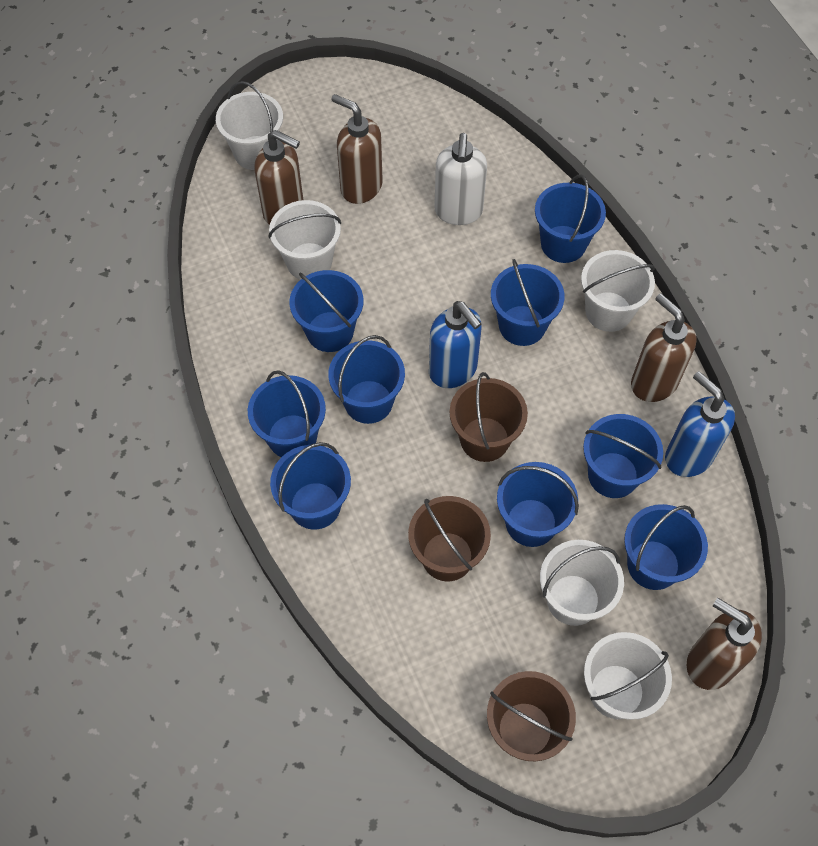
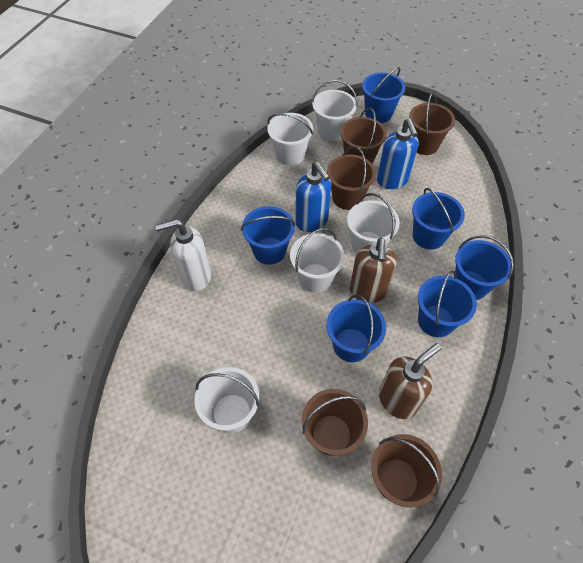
blue bucket: 9 -> 6
brown bucket: 3 -> 5
brown soap dispenser: 4 -> 2

